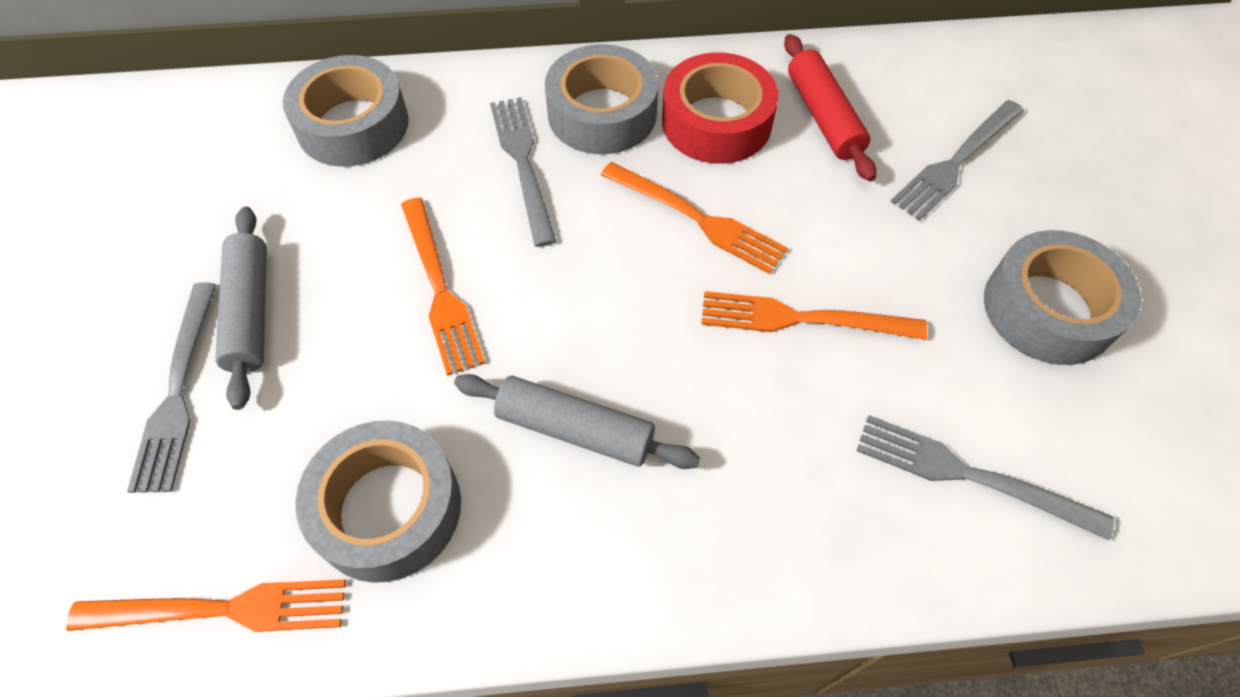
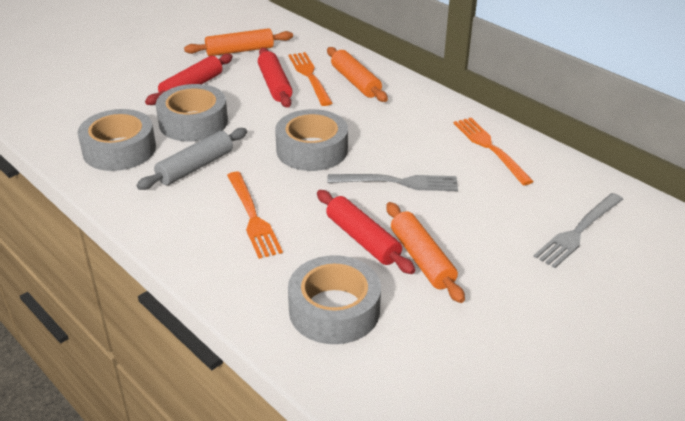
grey fork: 4 -> 2
grey rolling pin: 2 -> 1
orange fork: 4 -> 3
orange rolling pin: 0 -> 3
red rolling pin: 1 -> 3
red tape: 1 -> 0

